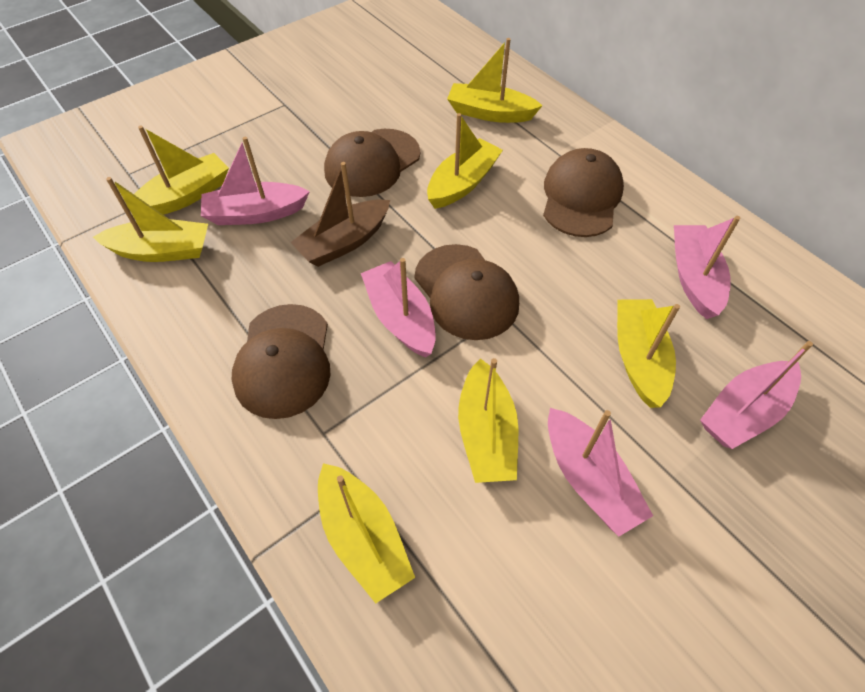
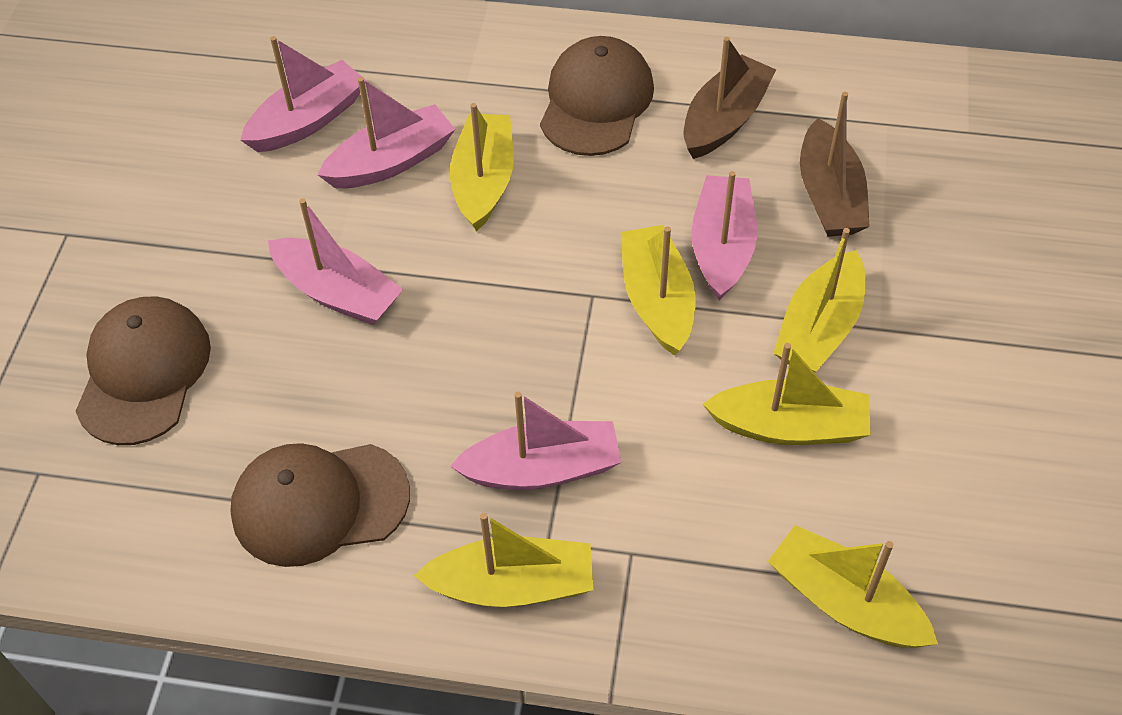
brown boat: 1 -> 2
brown cap: 4 -> 3
yellow boat: 7 -> 6

